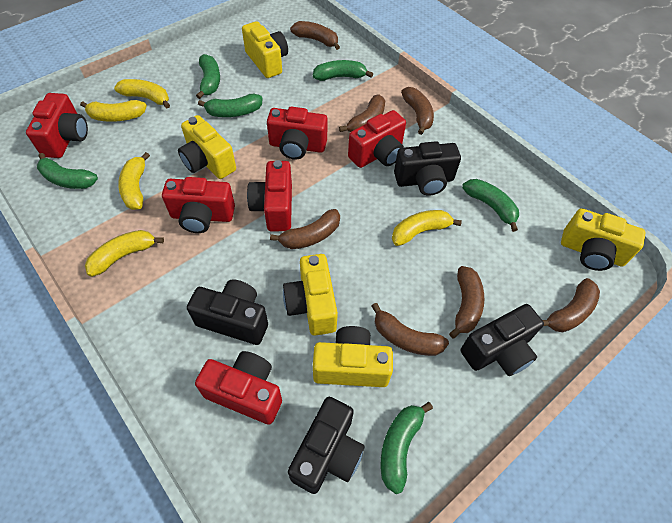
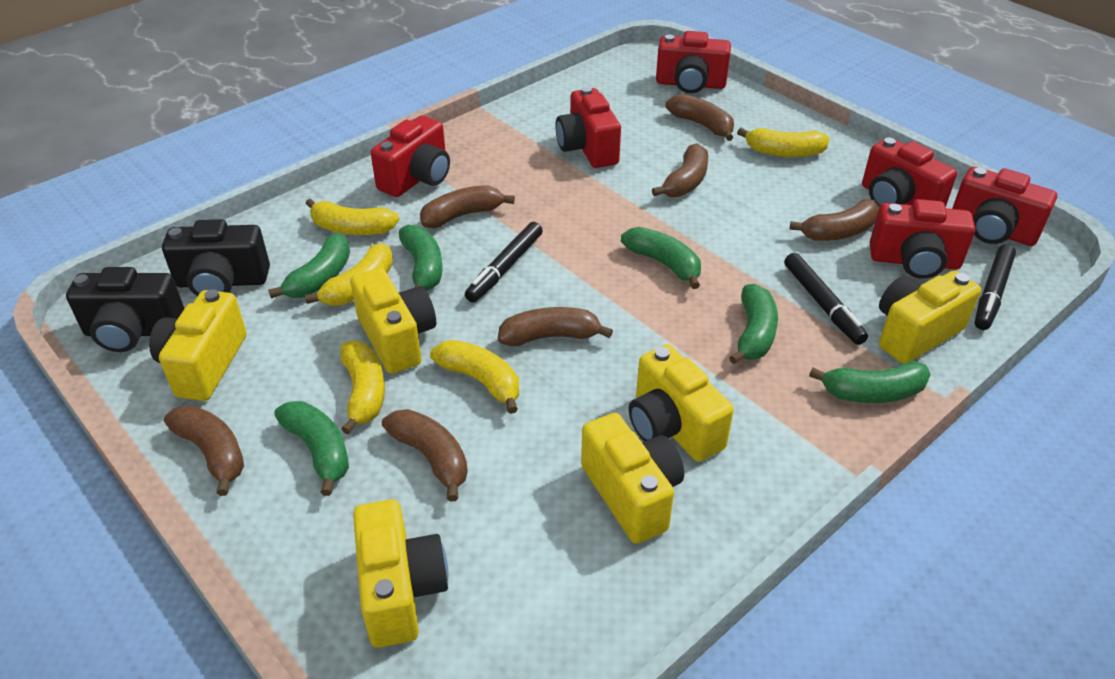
black camera: 4 -> 2
black marker: 0 -> 3
yellow camera: 5 -> 6

